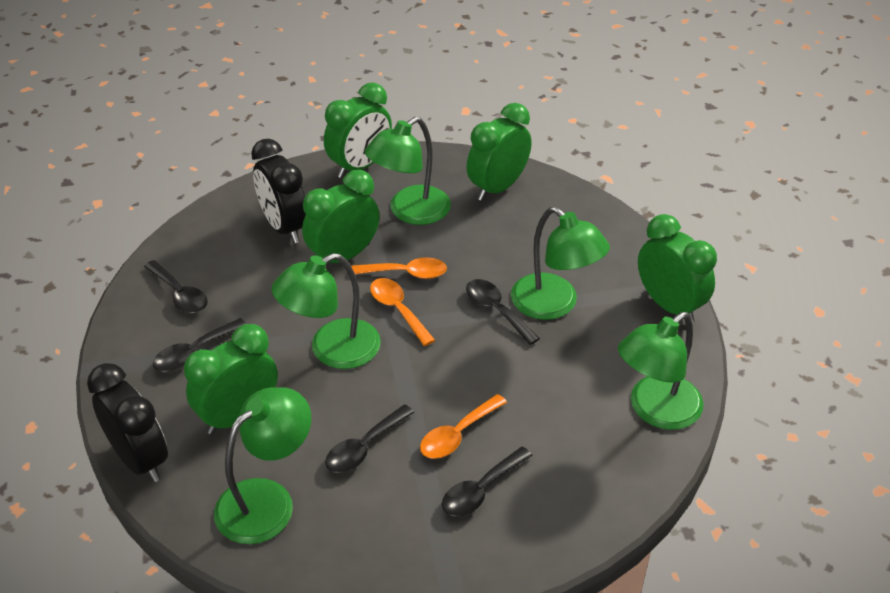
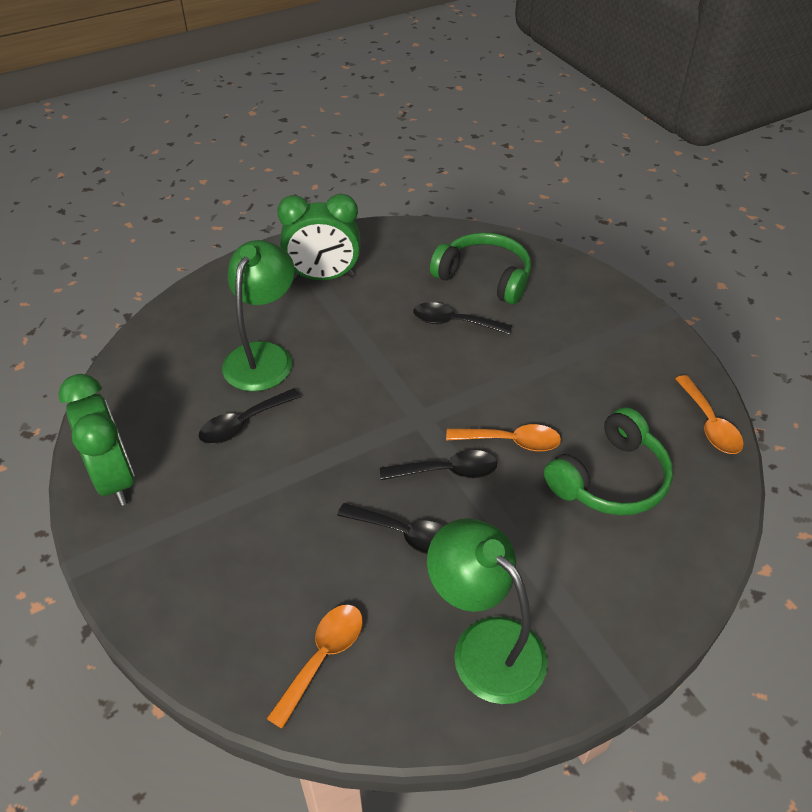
black clock: 2 -> 0
black spoon: 5 -> 4
green clock: 5 -> 2
green headphones: 0 -> 2
green lamp: 5 -> 2

